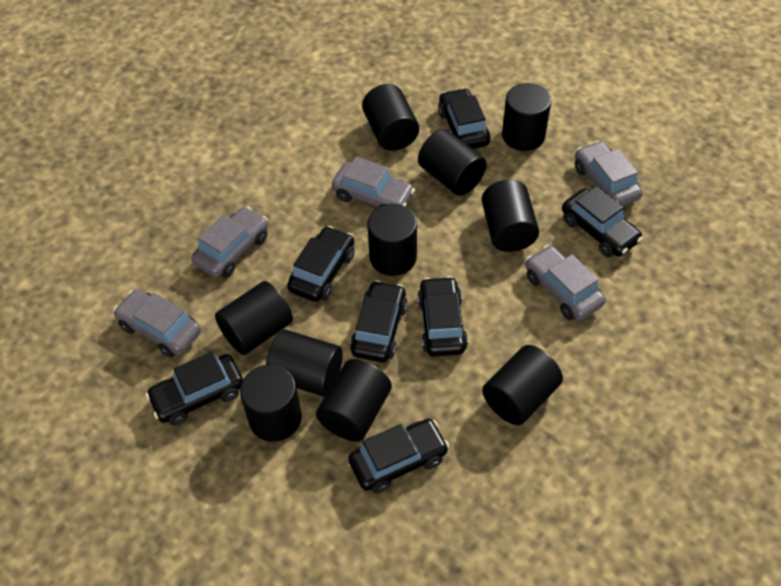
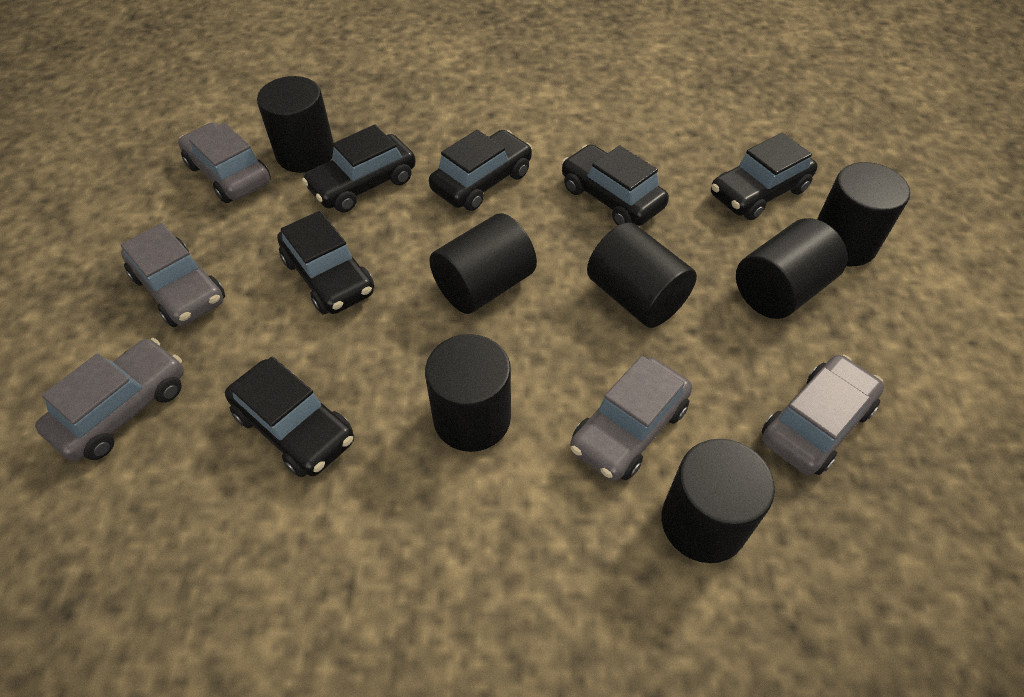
black car: 7 -> 6
black cylinder: 10 -> 7

